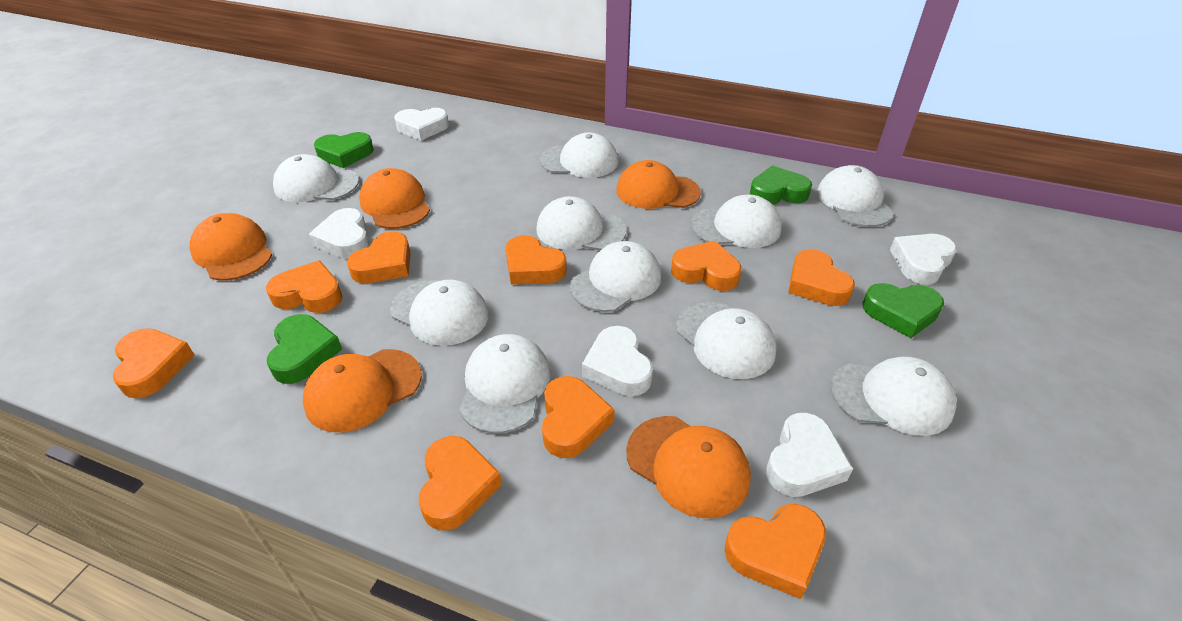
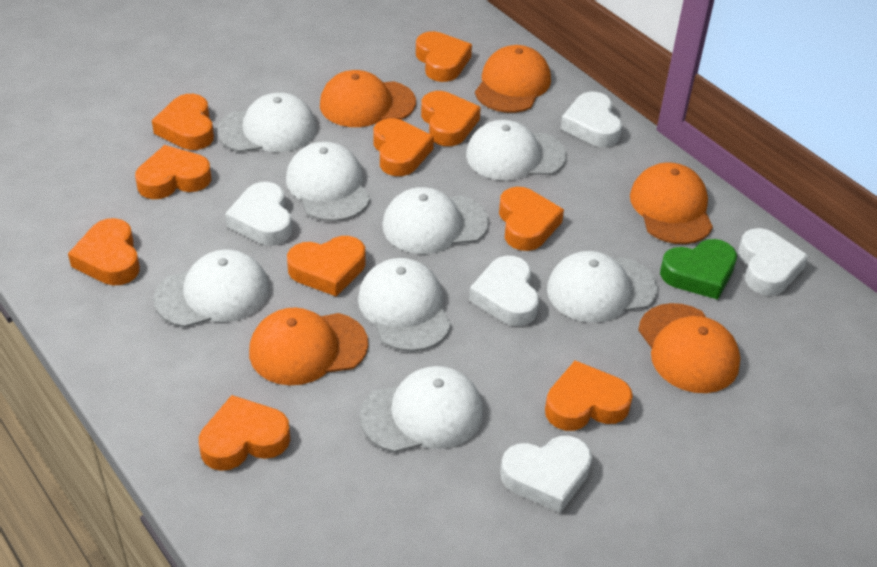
green heart: 4 -> 1
orange heart: 9 -> 10
white cap: 10 -> 8

